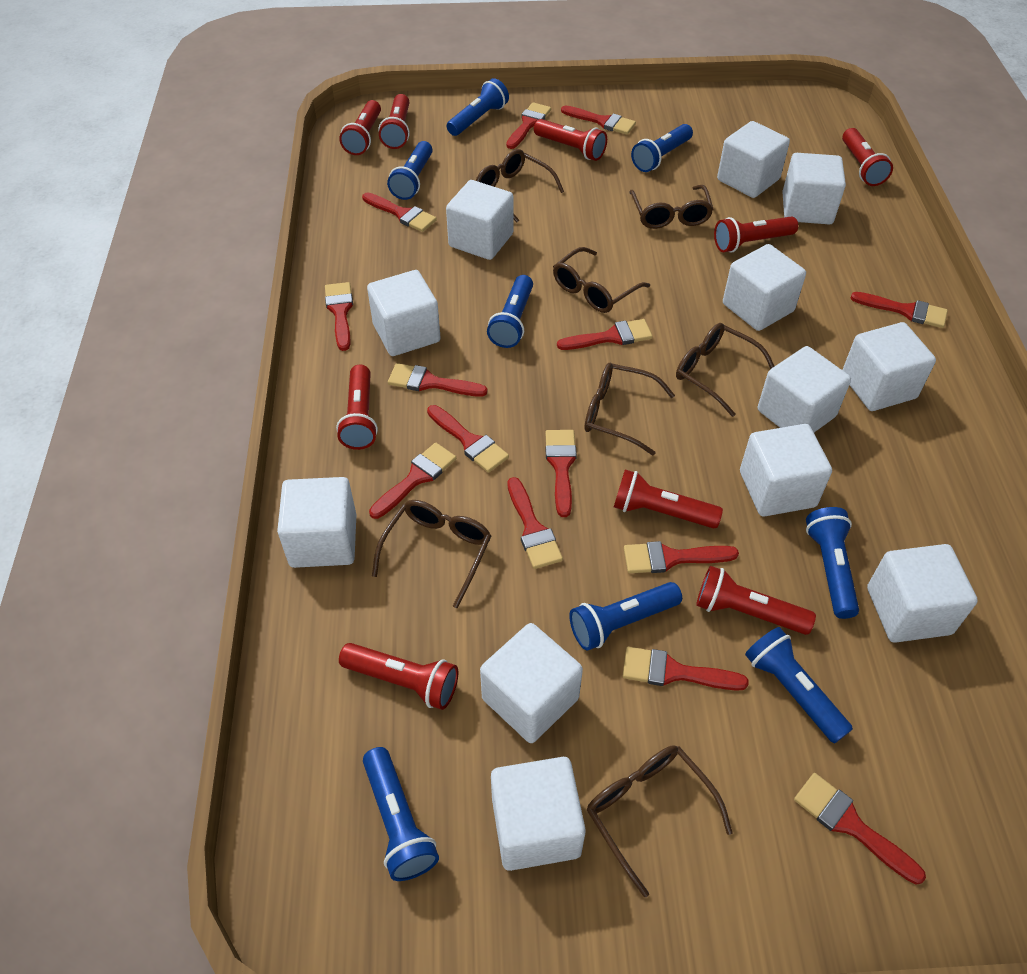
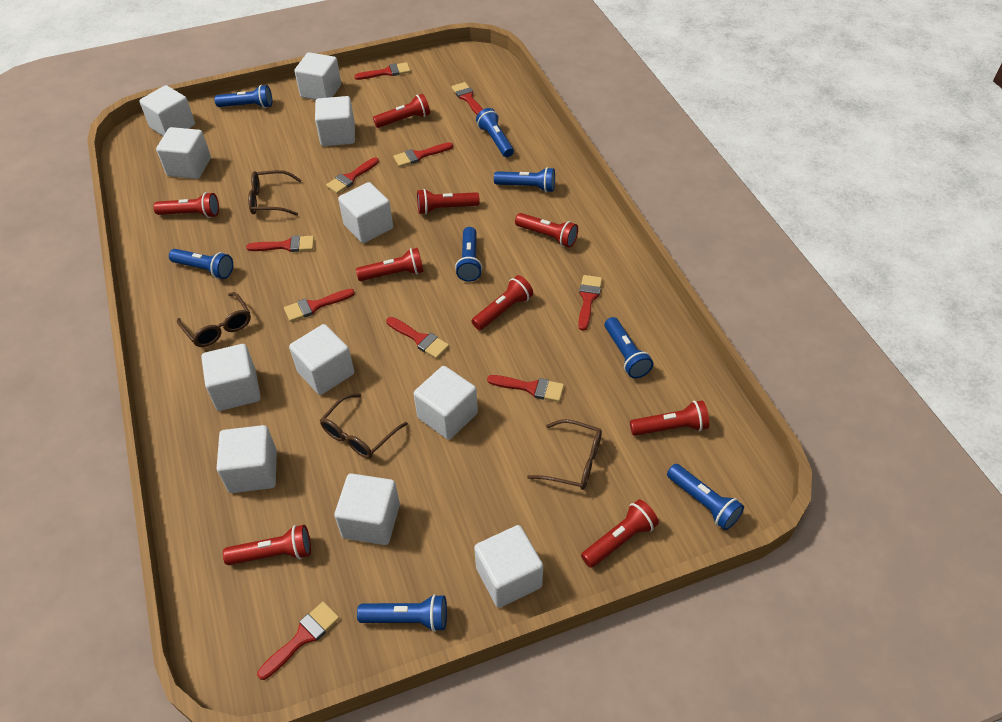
brown glasses: 7 -> 4
red brush: 14 -> 10
white cube: 12 -> 11

